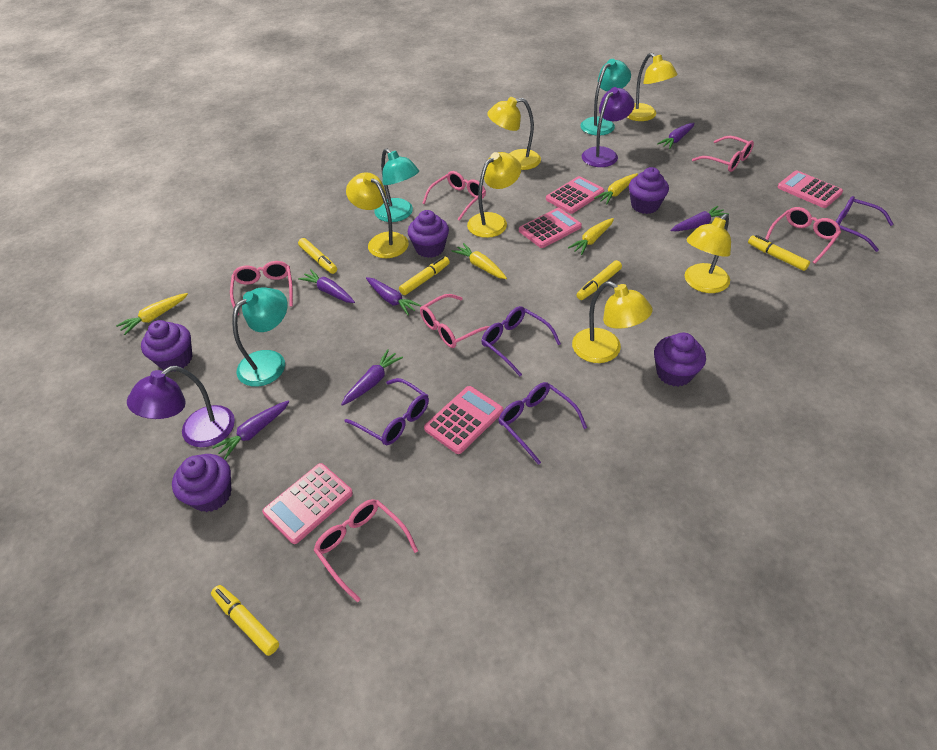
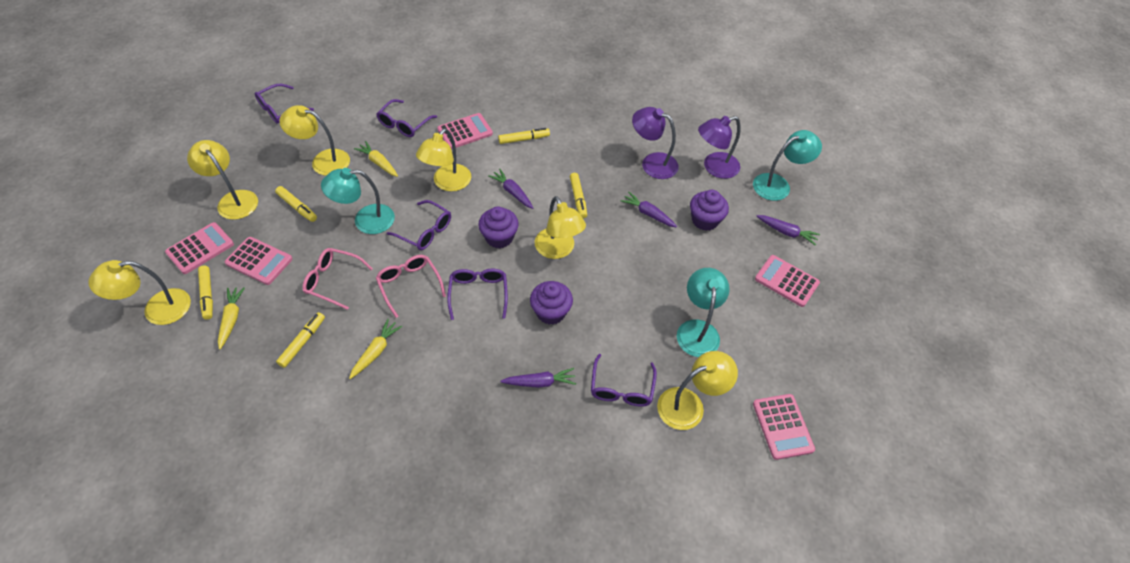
pink glasses: 6 -> 2
purple carrot: 6 -> 4
purple cupcake: 5 -> 3
purple glasses: 4 -> 5
yellow carrot: 4 -> 3

